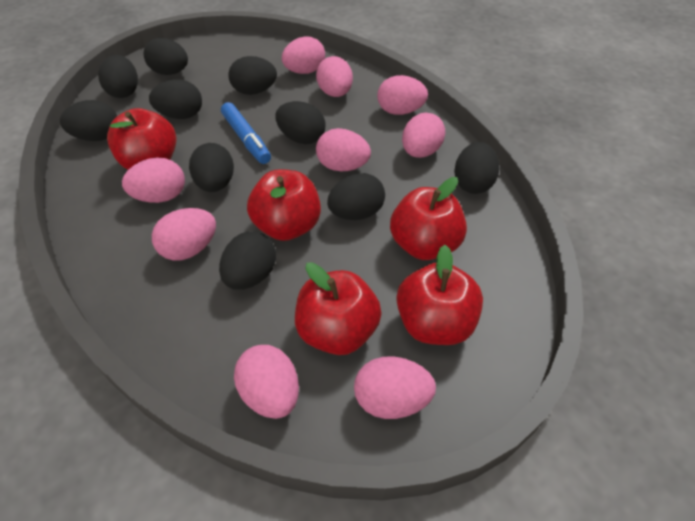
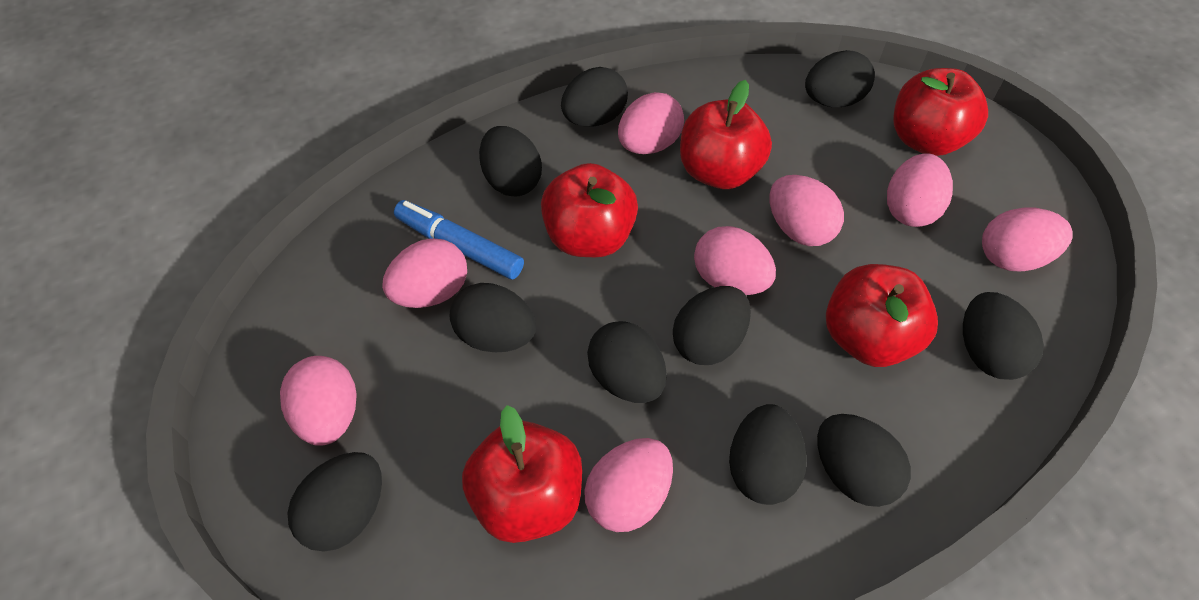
pink egg: 9 -> 8

